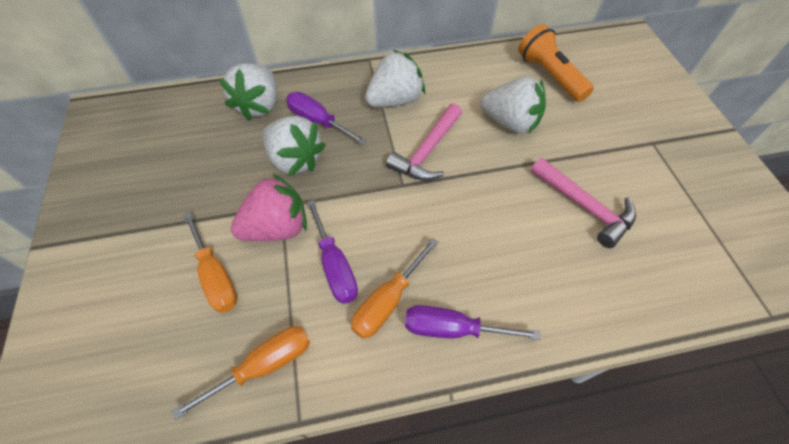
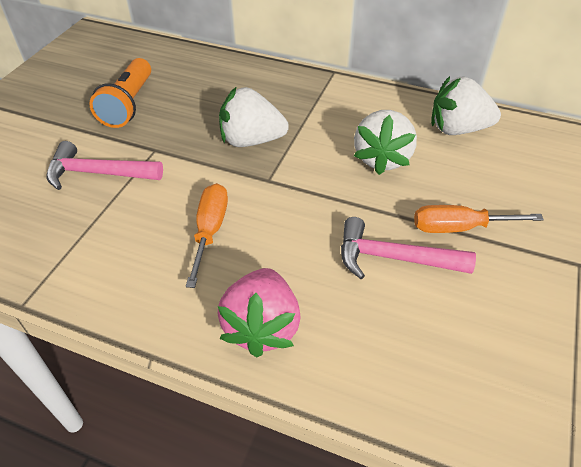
orange screwdriver: 3 -> 2
purple screwdriver: 3 -> 0
white strawberry: 4 -> 3

